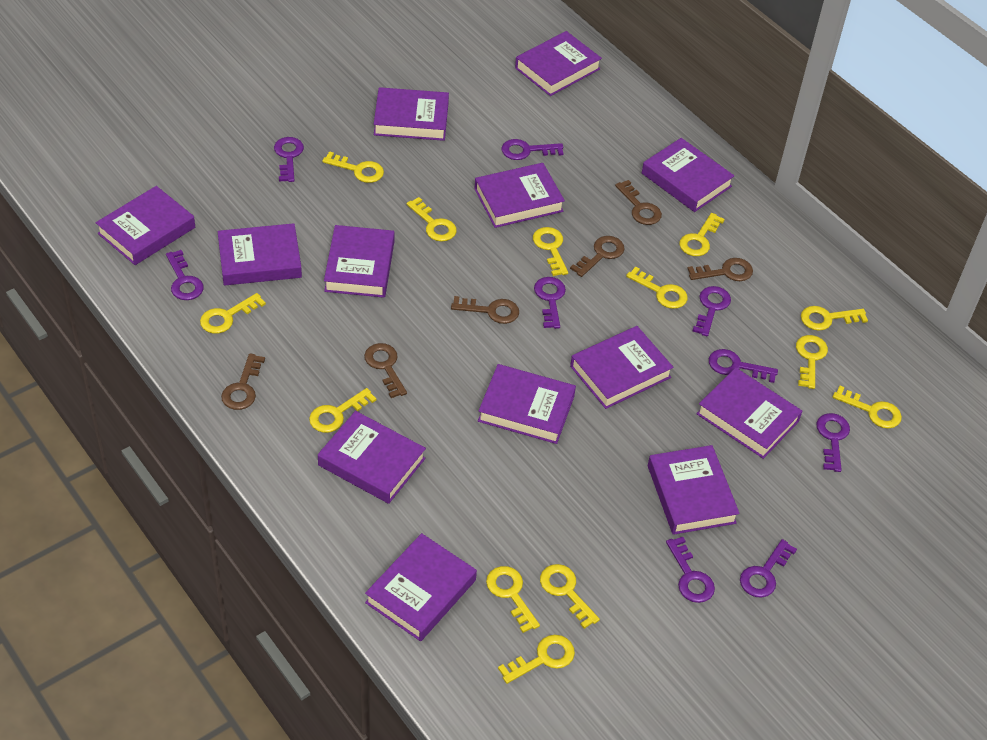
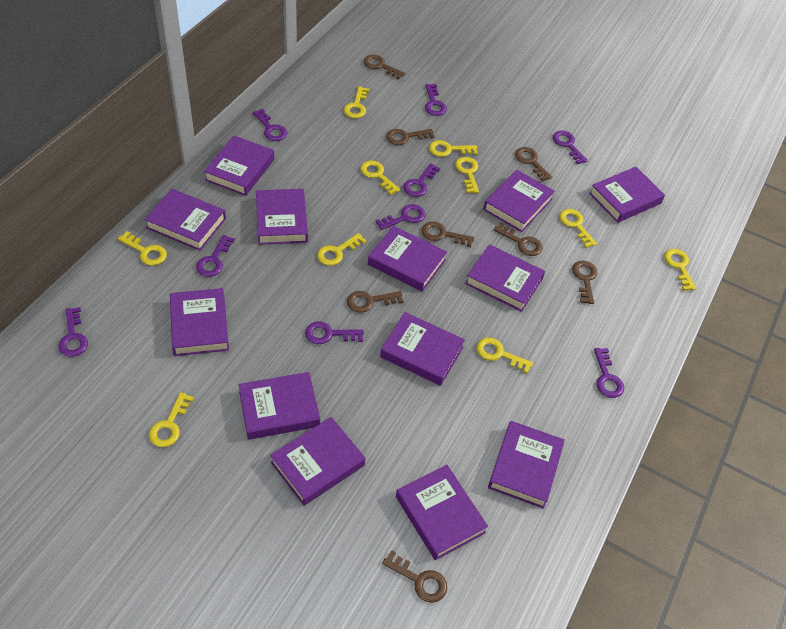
brown key: 6 -> 8
yellow key: 13 -> 10

